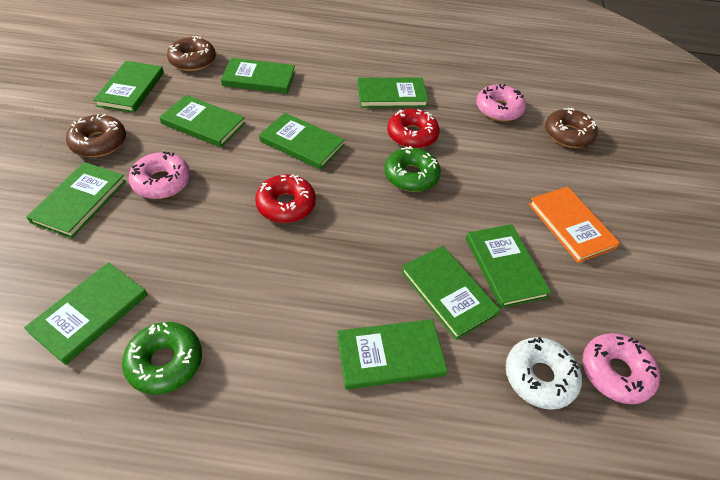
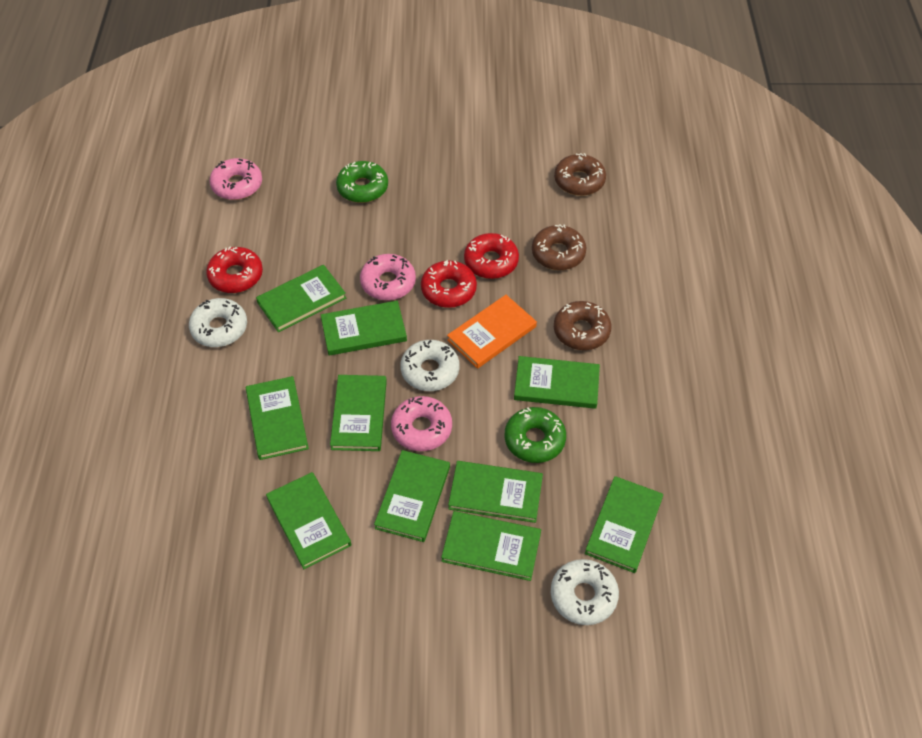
red donut: 2 -> 3
white donut: 1 -> 3

